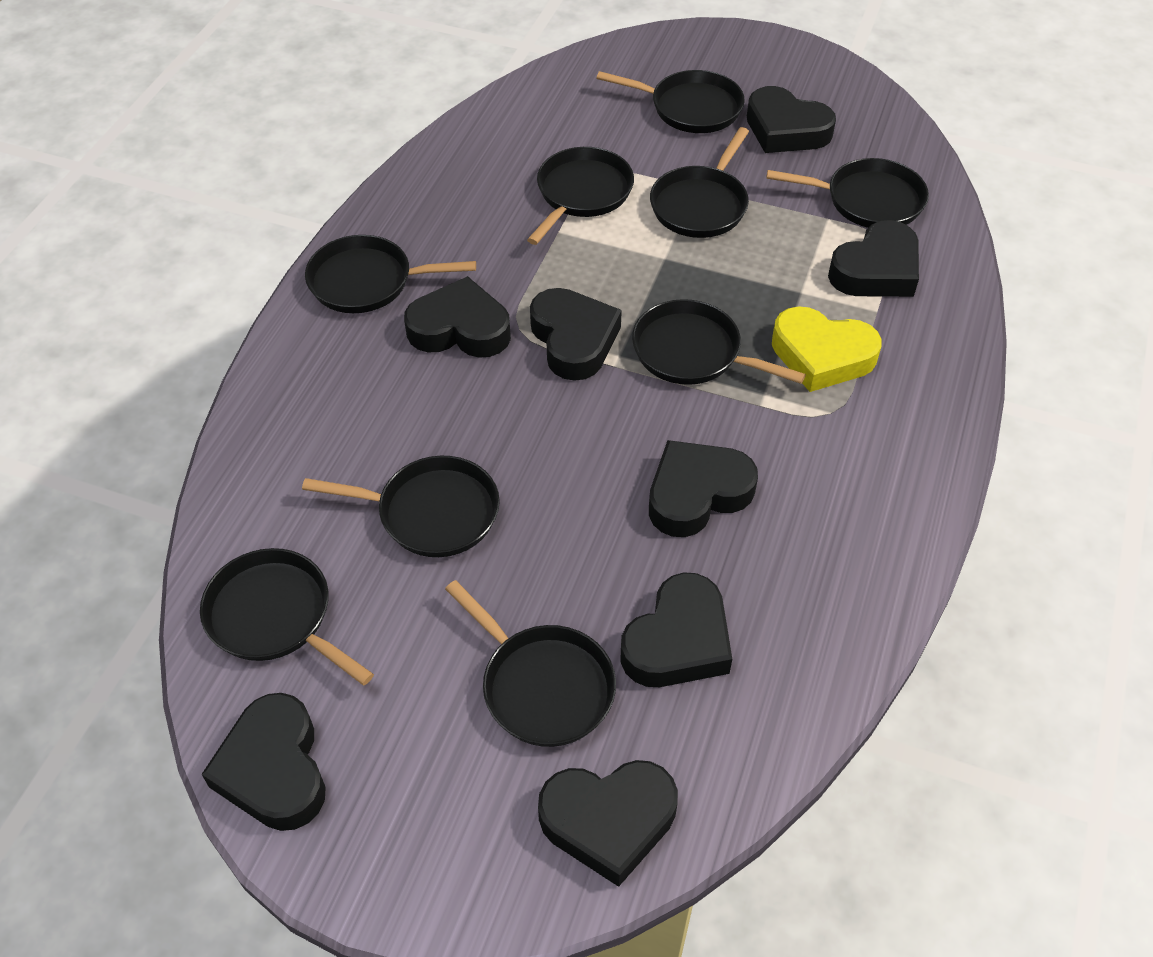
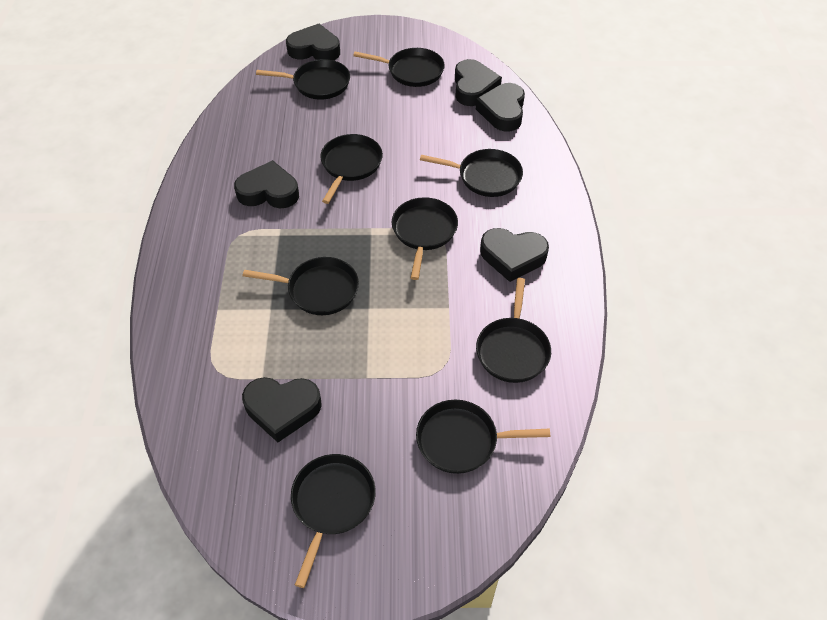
black heart: 8 -> 6
yellow heart: 1 -> 0

